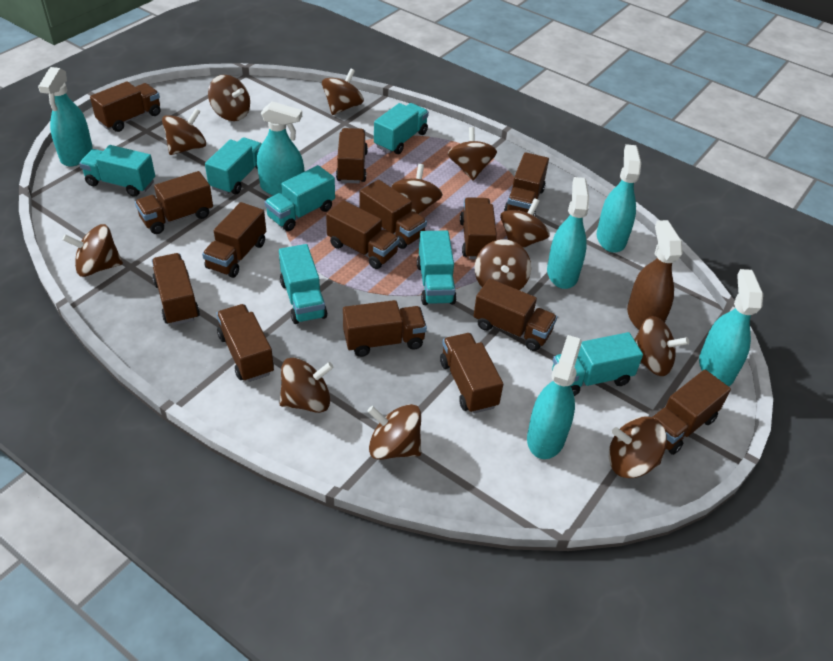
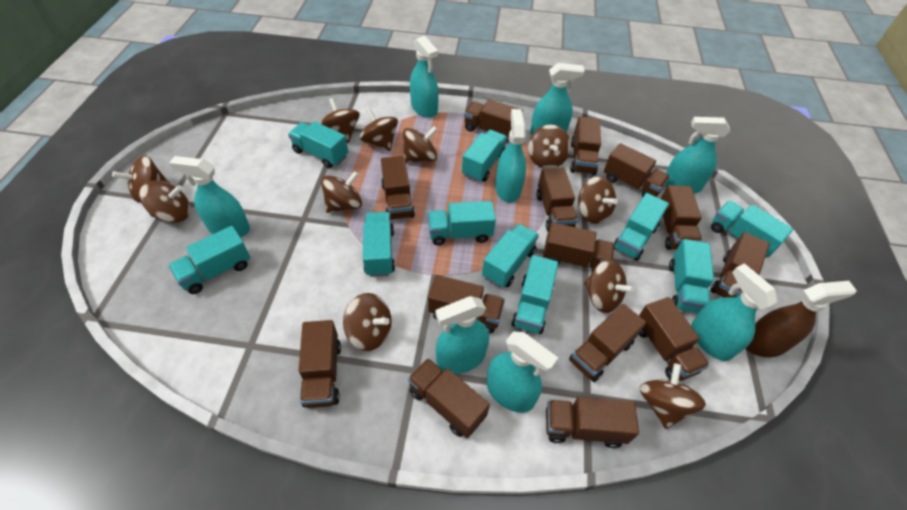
brown spinning top: 12 -> 11
turquoise spray bottle: 6 -> 8
turquoise truck: 7 -> 10

